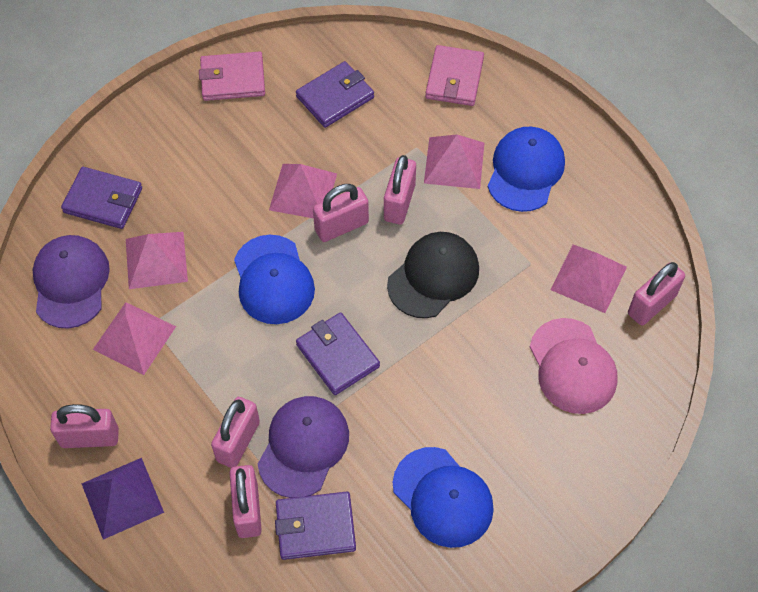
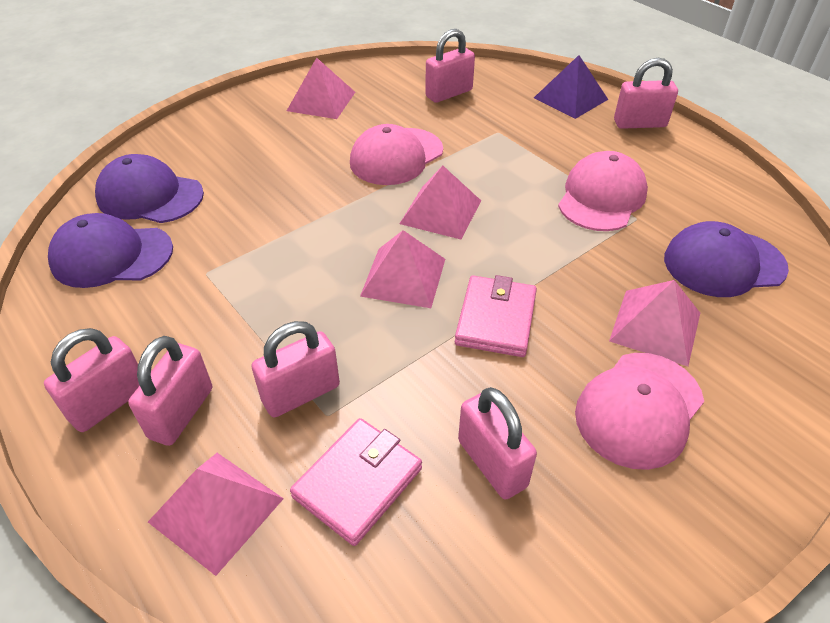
black cap: 1 -> 0
blue cap: 3 -> 0
pink cap: 1 -> 3
purple cap: 2 -> 3
purple wallet: 4 -> 0

